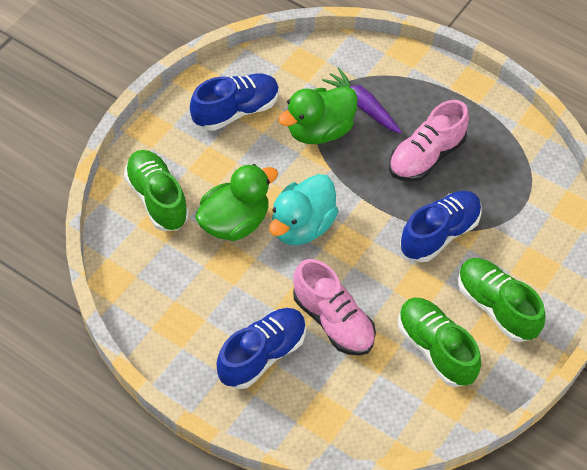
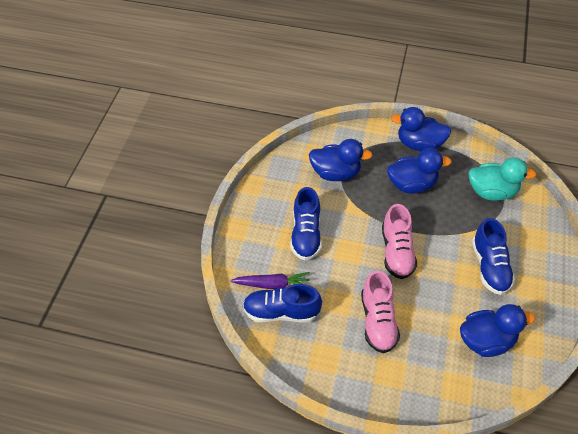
blue duck: 0 -> 4
green duck: 2 -> 0
green shoe: 3 -> 0

